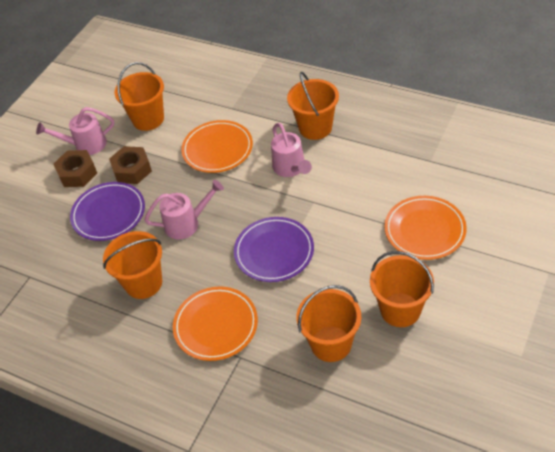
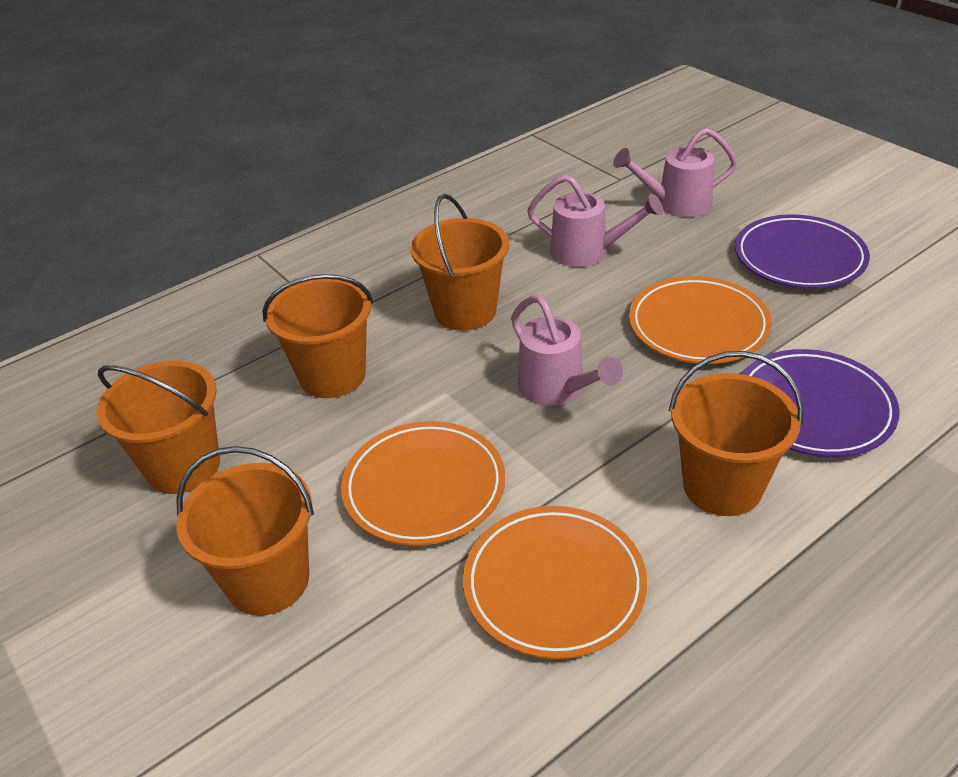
brown nut: 2 -> 0

